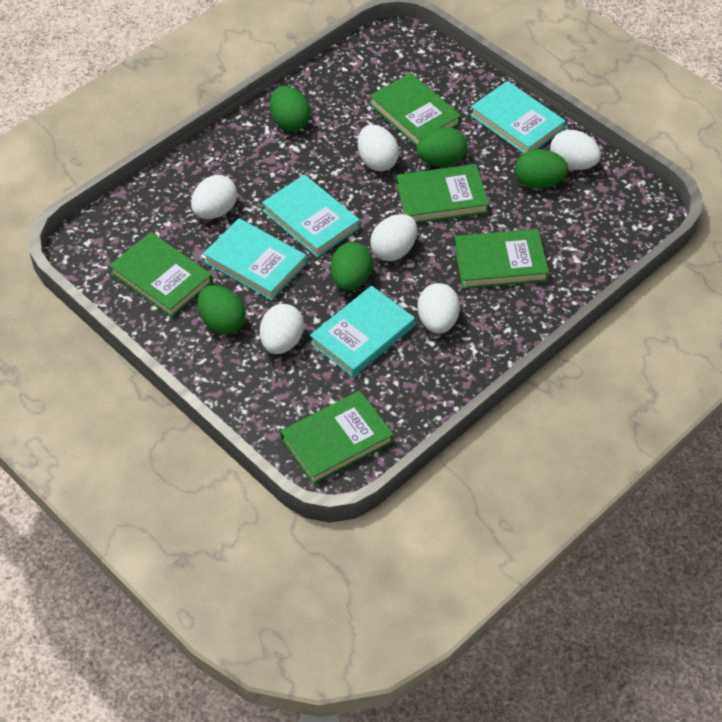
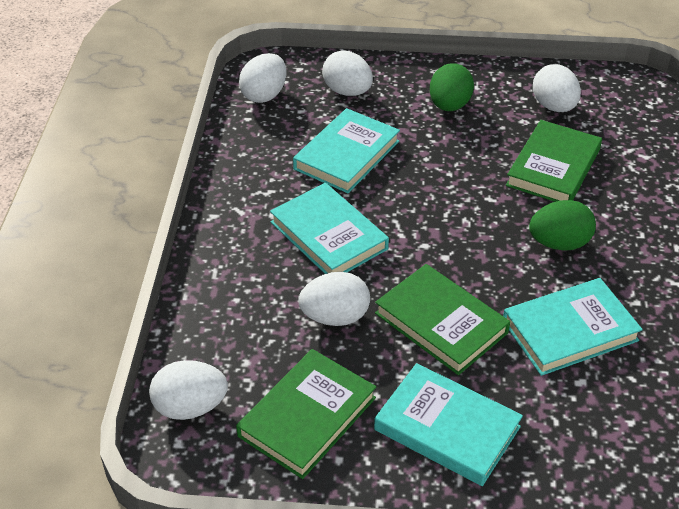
green book: 5 -> 3
green egg: 5 -> 2
white egg: 6 -> 5

